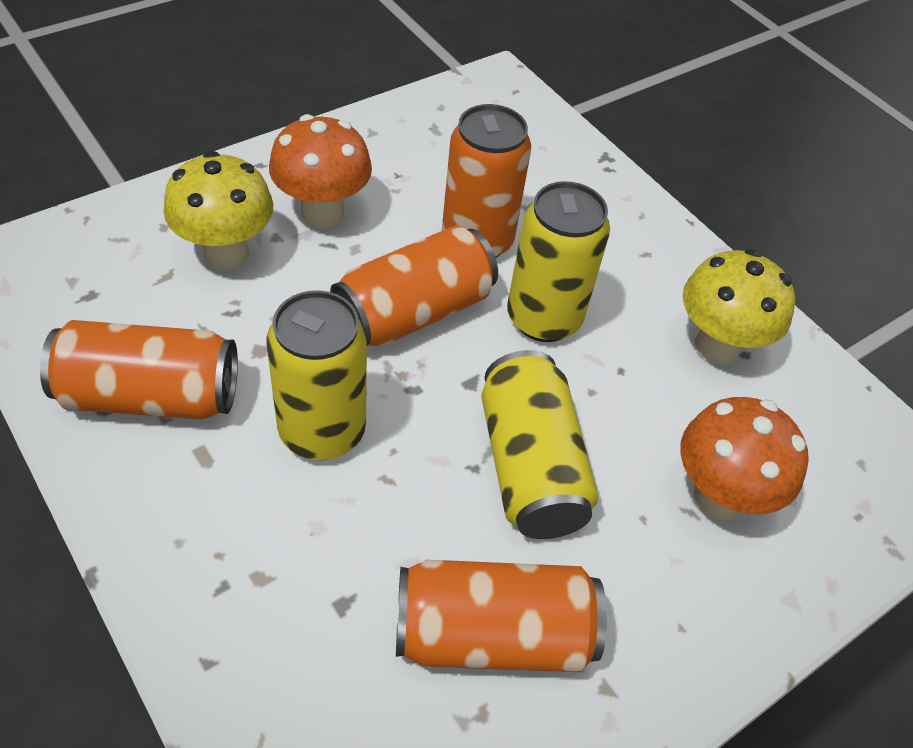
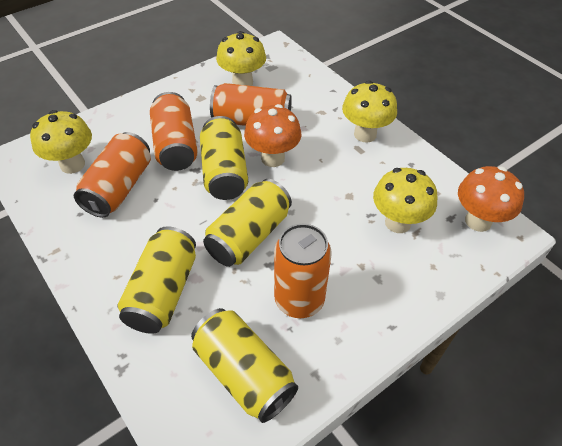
yellow can: 3 -> 4
yellow mushroom: 2 -> 4

